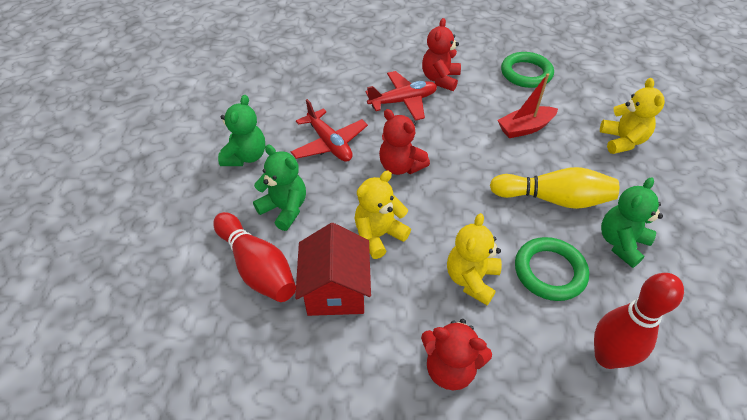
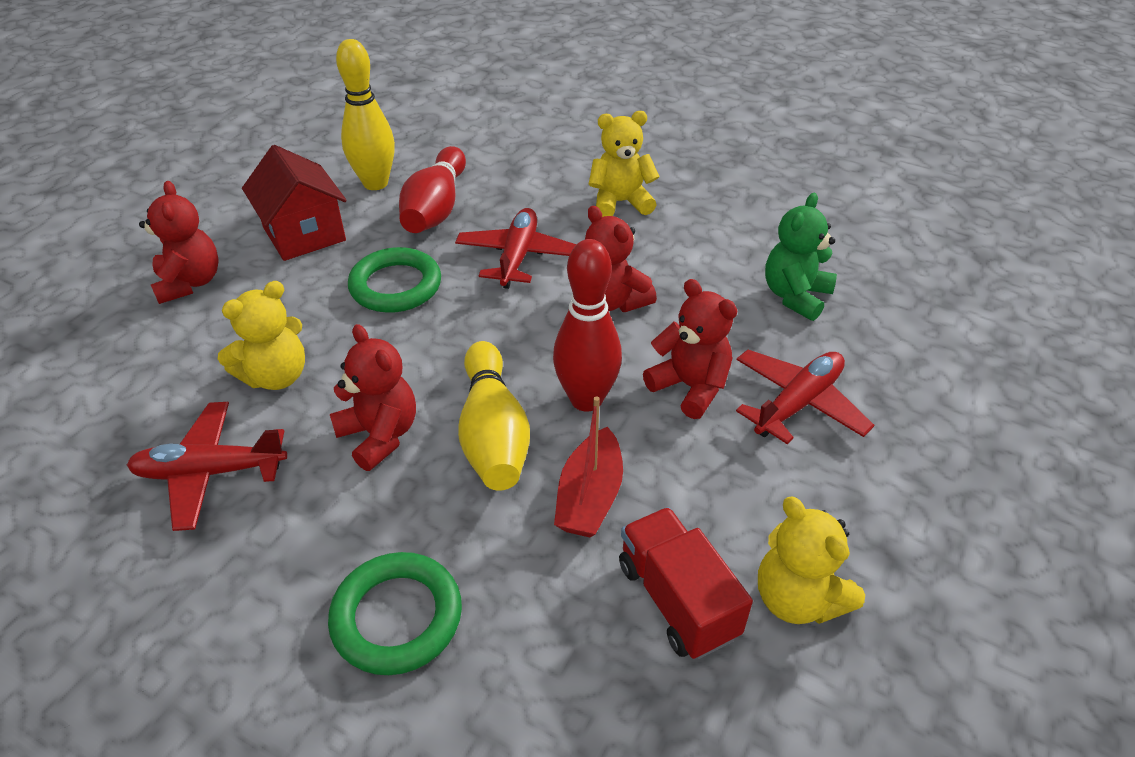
green teddy bear: 3 -> 1
red plane: 2 -> 3
red teddy bear: 3 -> 4
red truck: 0 -> 1
yellow bowling pin: 1 -> 2

